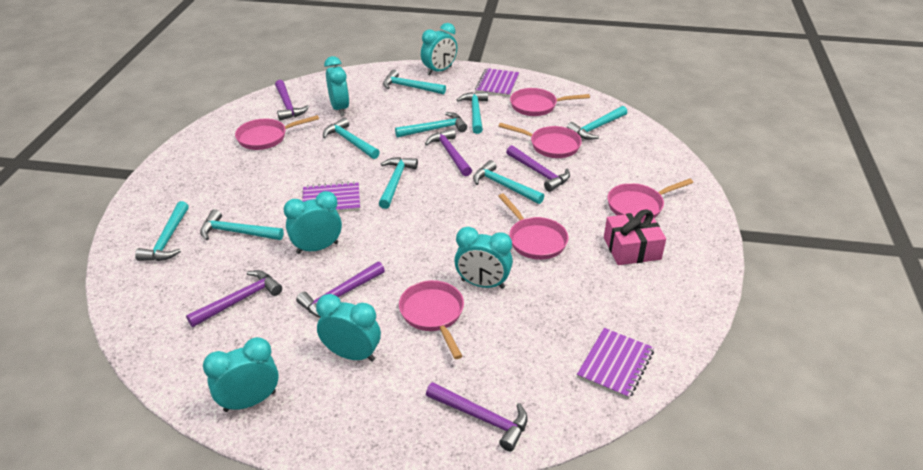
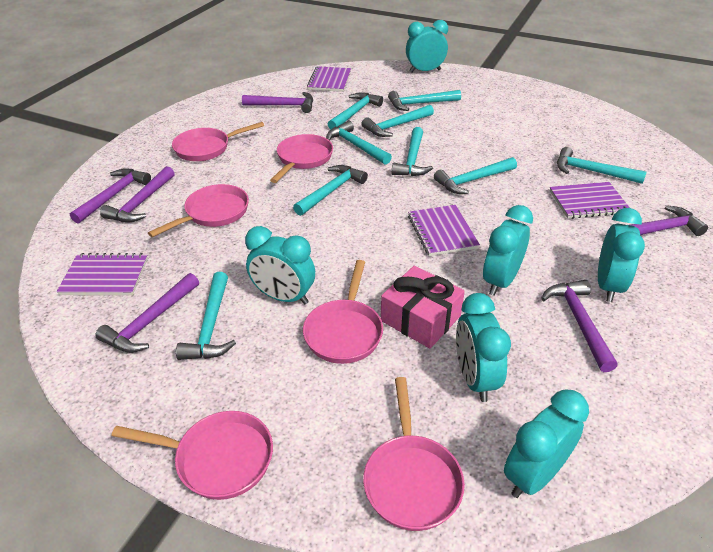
purple notebook: 3 -> 4

